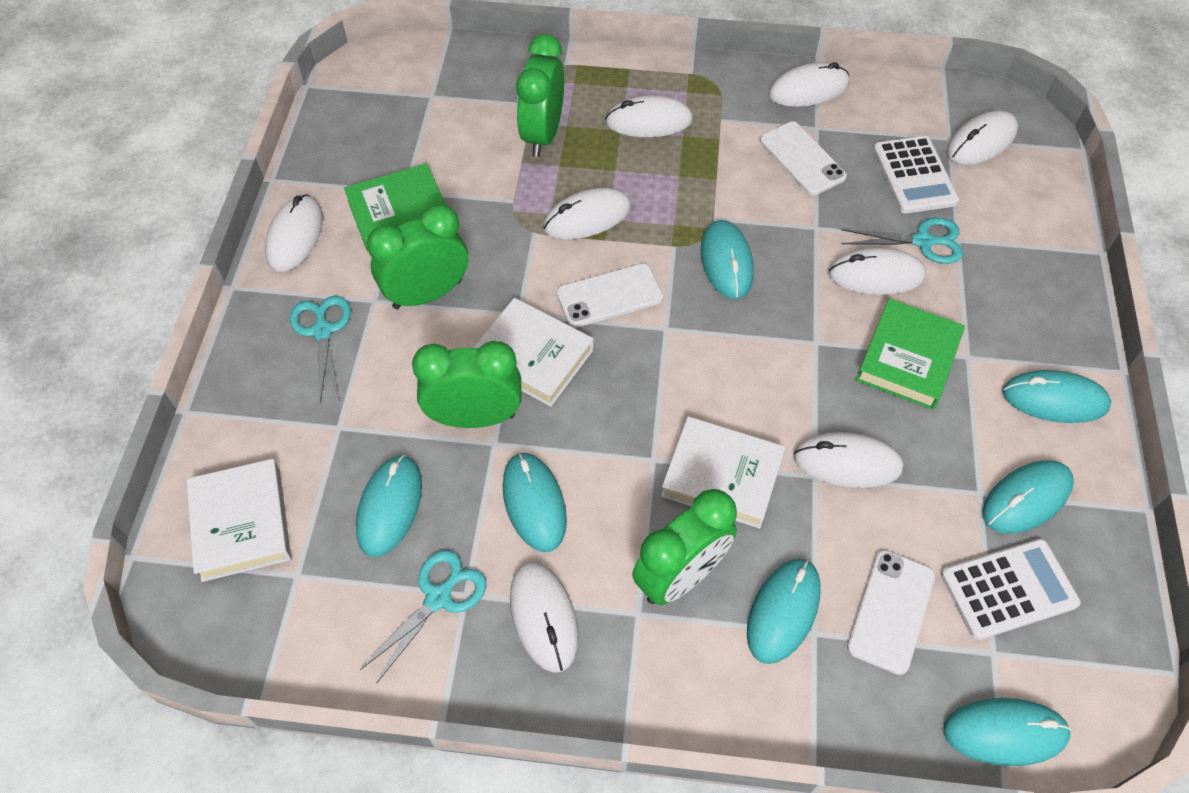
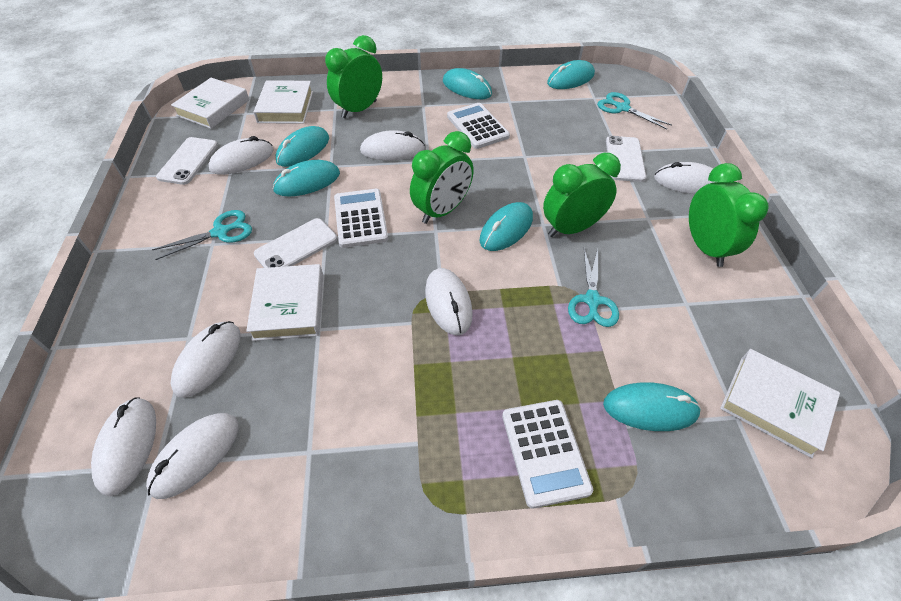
green book: 2 -> 0
turquoise mouse: 7 -> 6
white book: 3 -> 4
white calculator: 2 -> 3
white mouse: 8 -> 7

